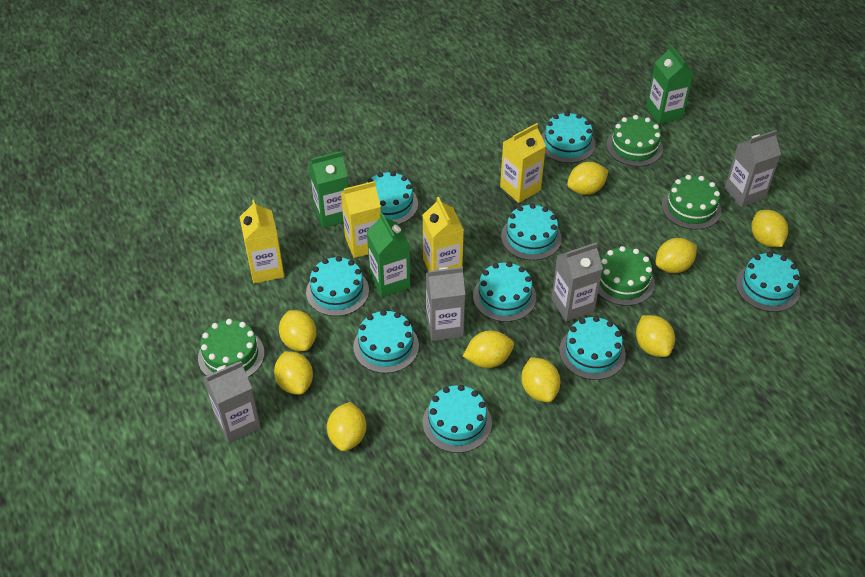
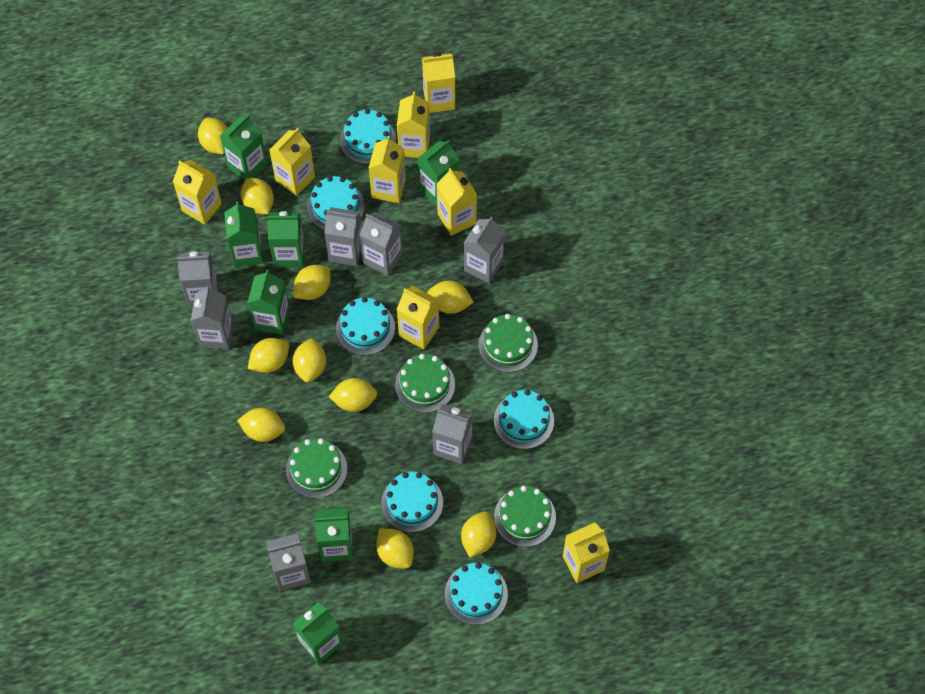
green carton: 3 -> 7
grey carton: 4 -> 7
turquoise cake: 9 -> 6
yellow carton: 4 -> 8
yellow lemon: 9 -> 10

